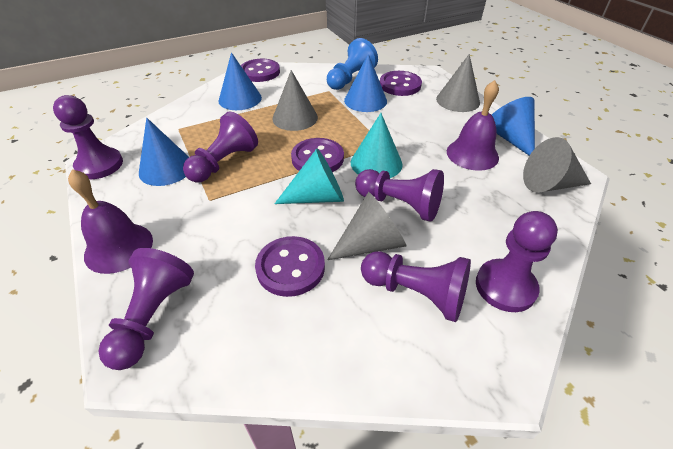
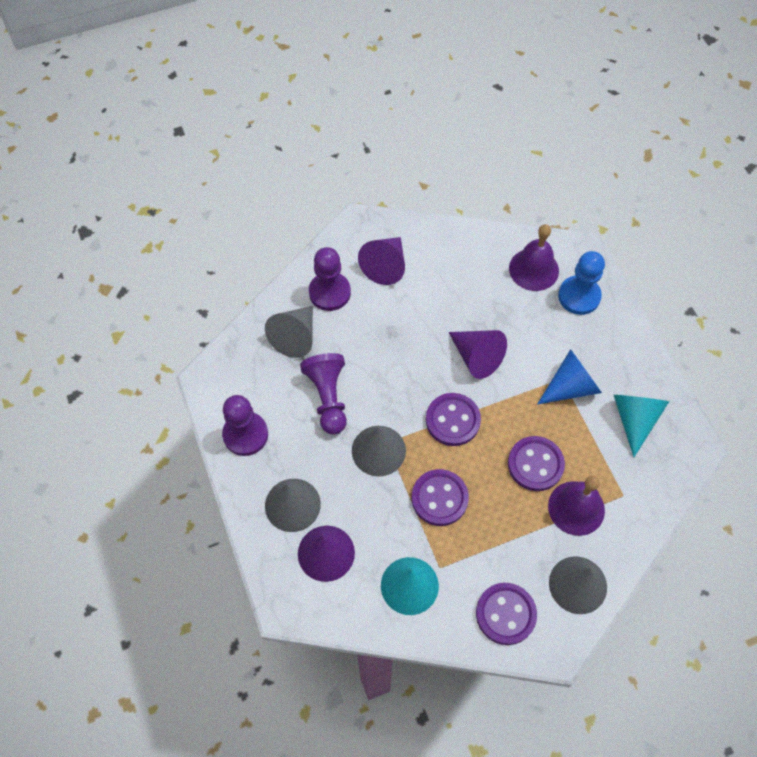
blue cone: 4 -> 1
purple cone: 0 -> 3
purple pawn: 6 -> 3

